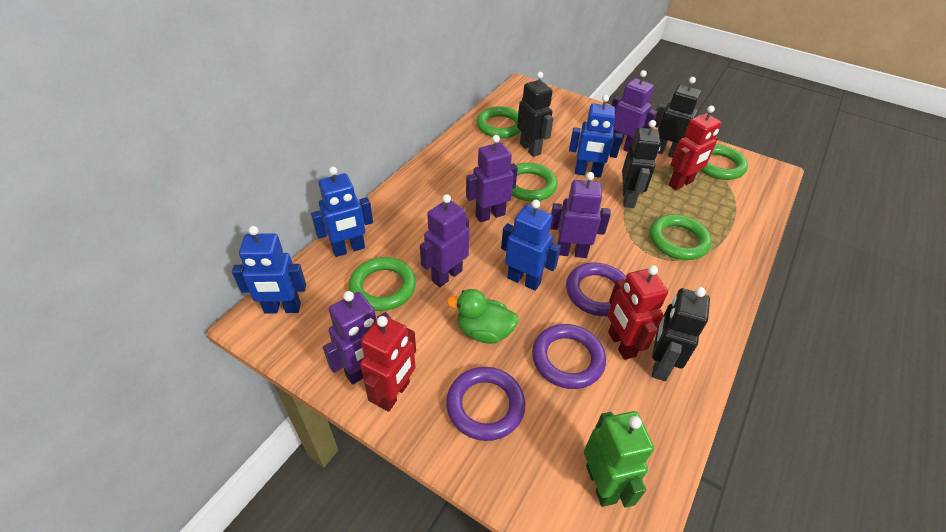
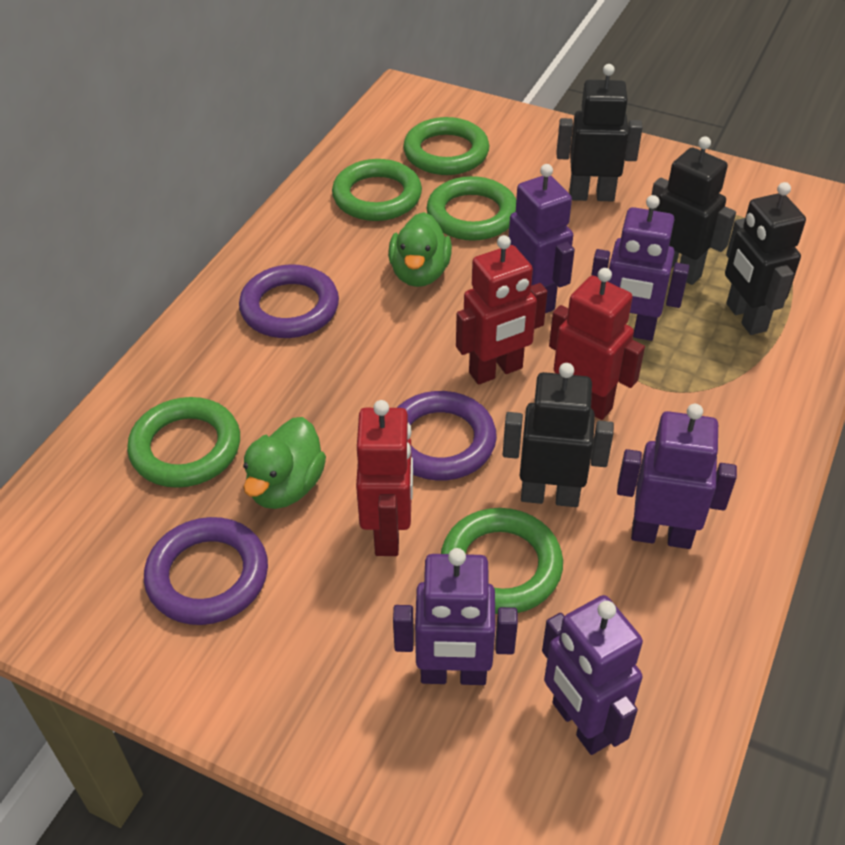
blue robot: 4 -> 0
green duck: 1 -> 2
green robot: 1 -> 0

